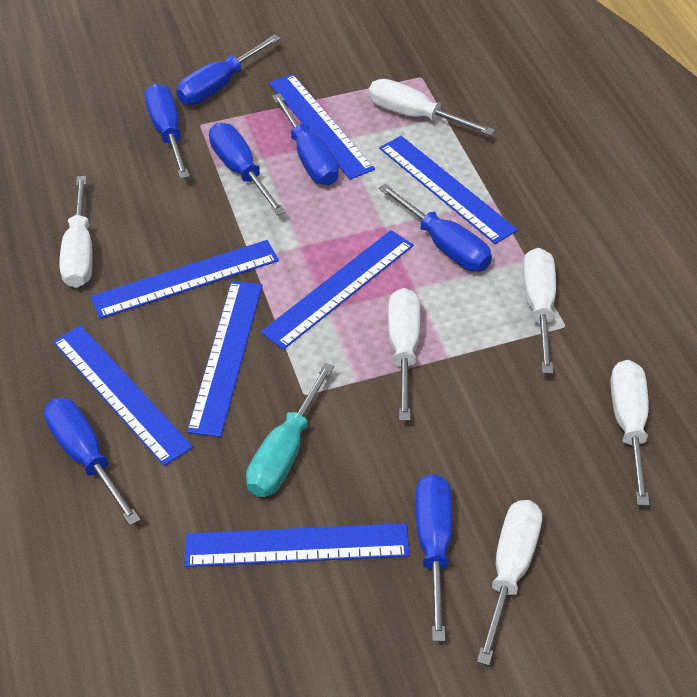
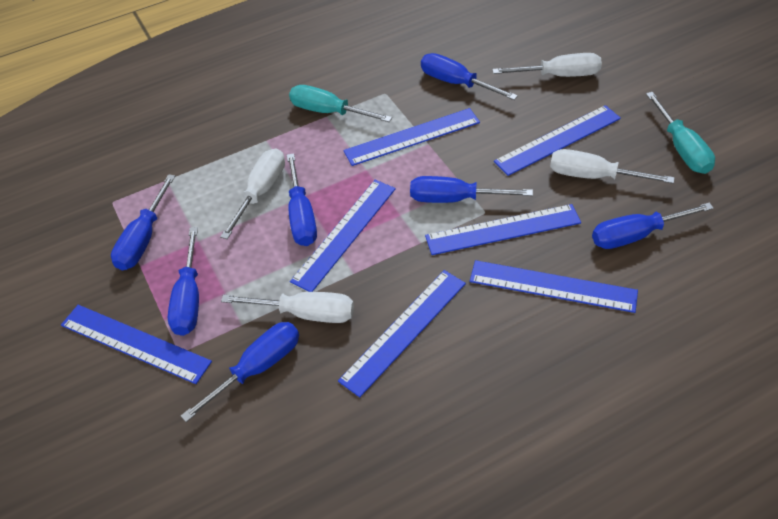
turquoise screwdriver: 1 -> 2
white screwdriver: 6 -> 4

